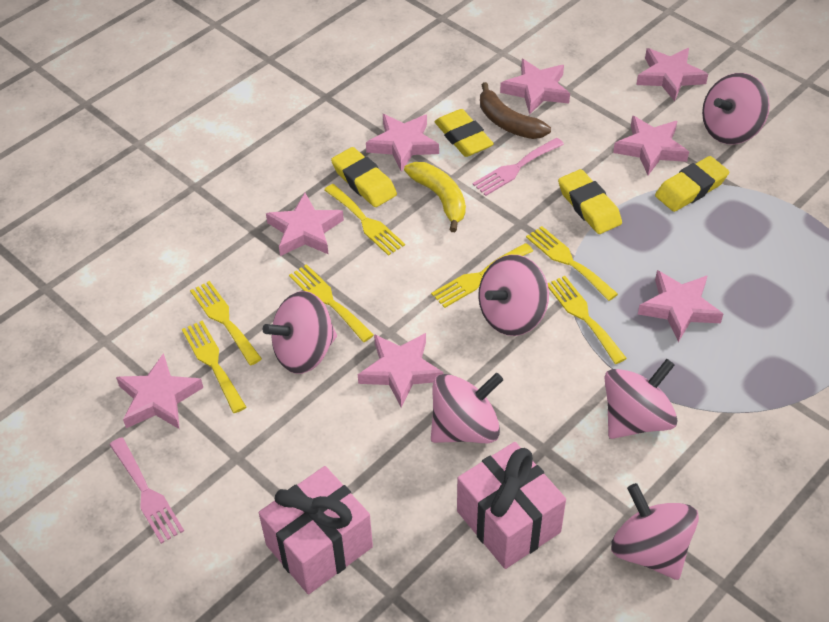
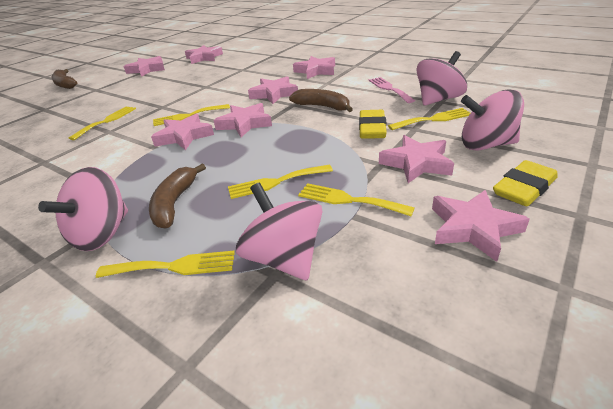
brown banana: 1 -> 3
pink fork: 2 -> 1
pink gift: 2 -> 0
pink spinning top: 6 -> 4
yellow banana: 1 -> 0
yellow eraser: 4 -> 2
yellow fork: 7 -> 6

